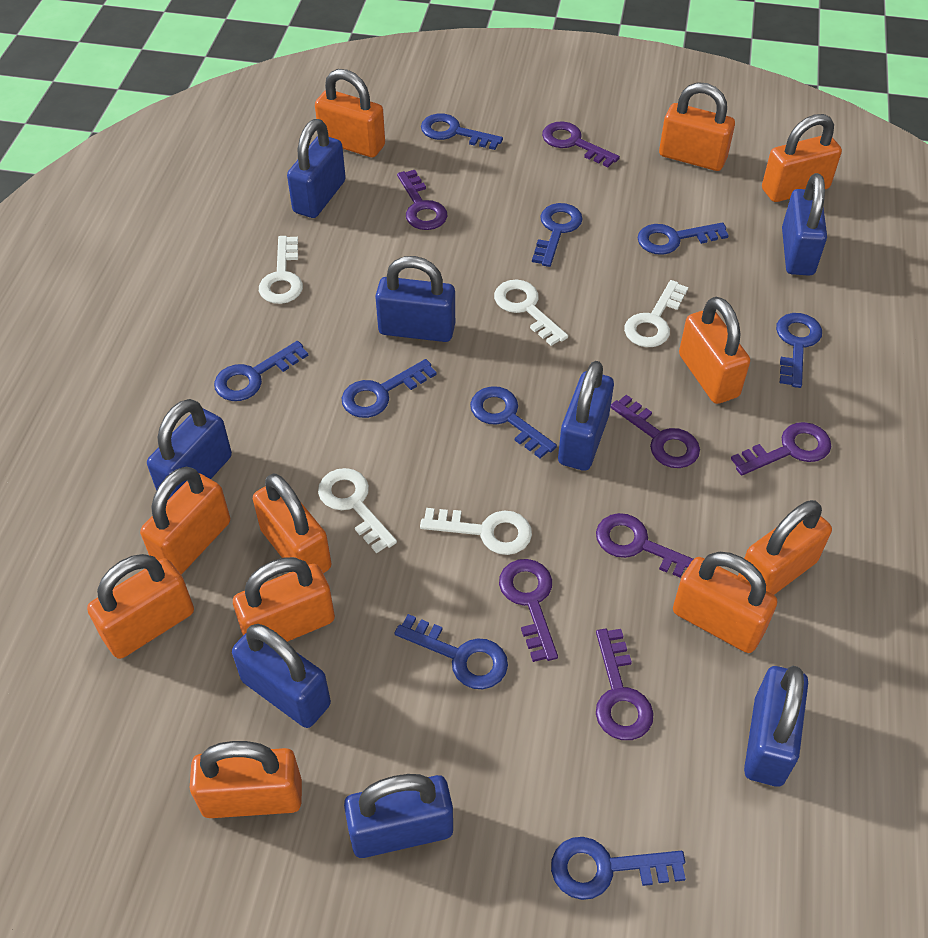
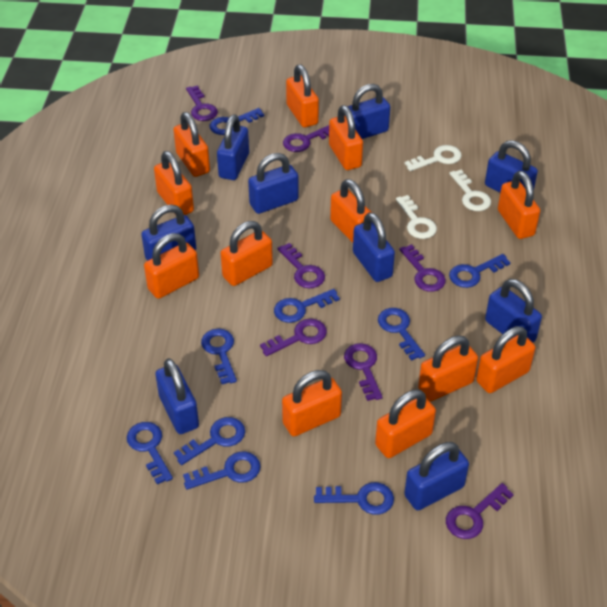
blue padlock: 8 -> 9
orange padlock: 11 -> 12
white key: 5 -> 3

